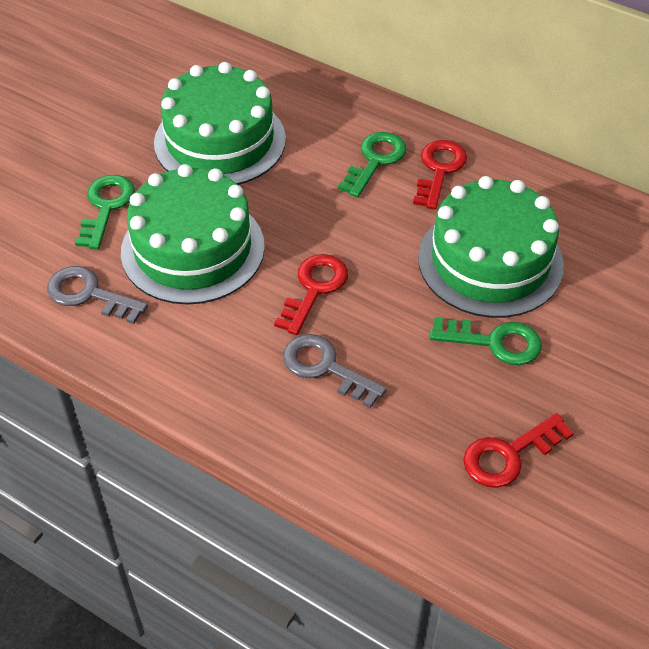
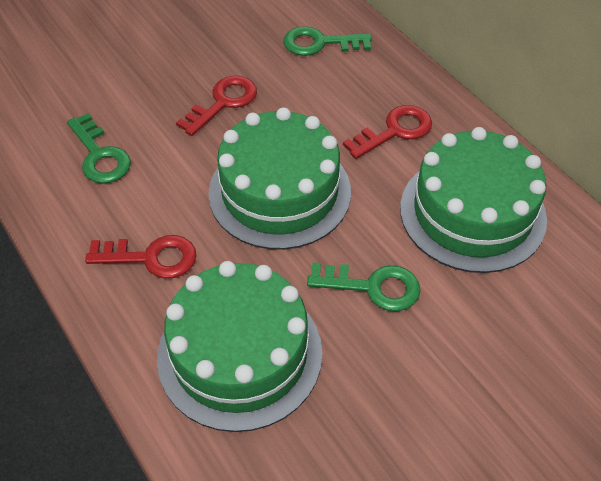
grey key: 2 -> 0

